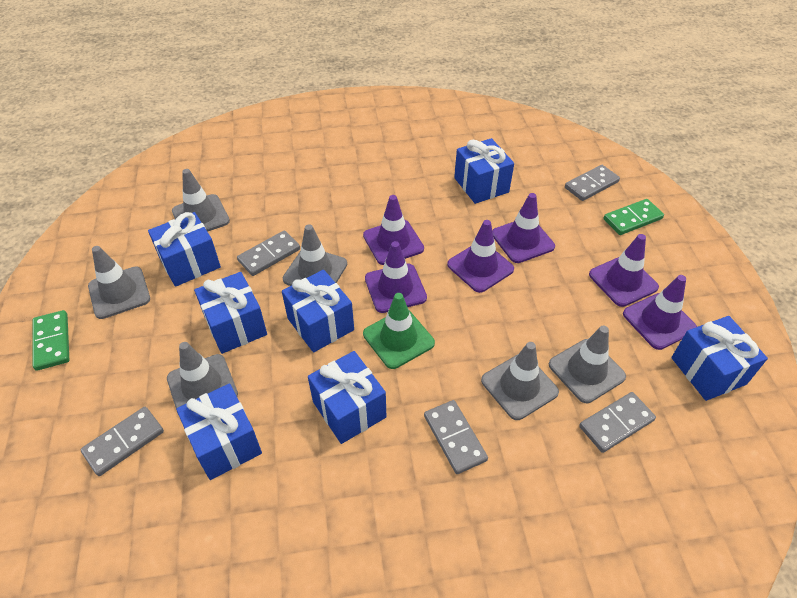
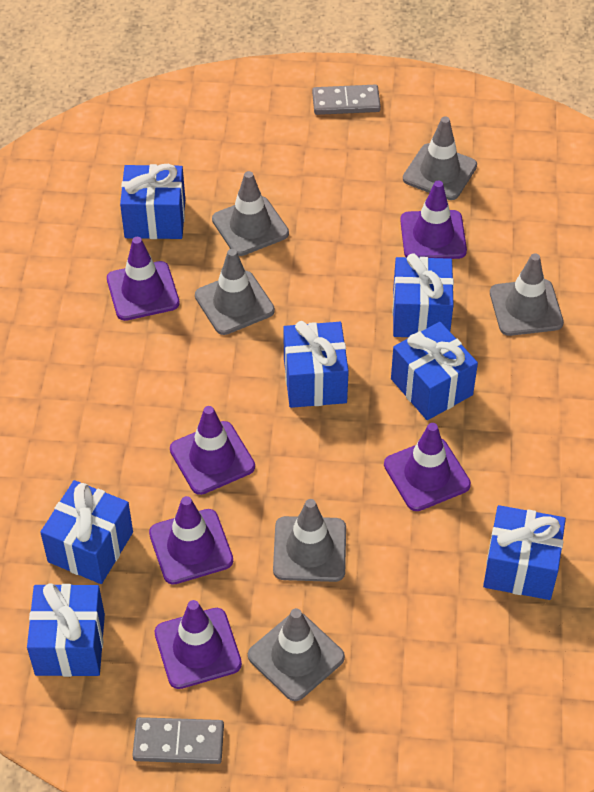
green domino: 2 -> 0
green traffic cone: 1 -> 0
grey domino: 5 -> 2

